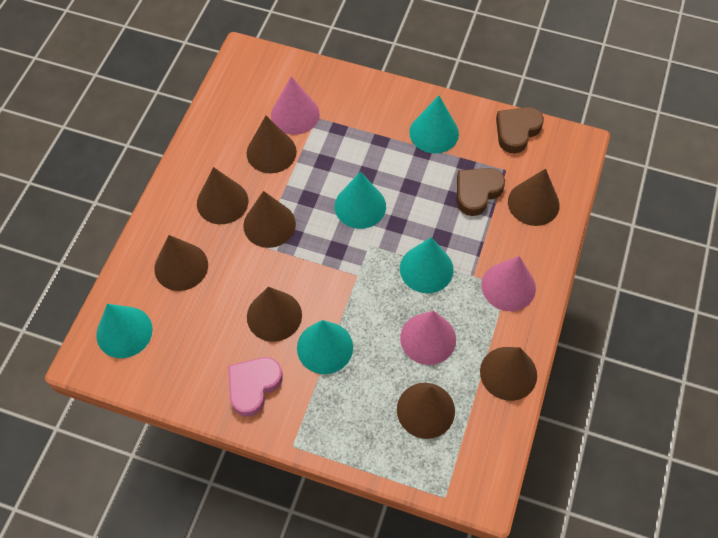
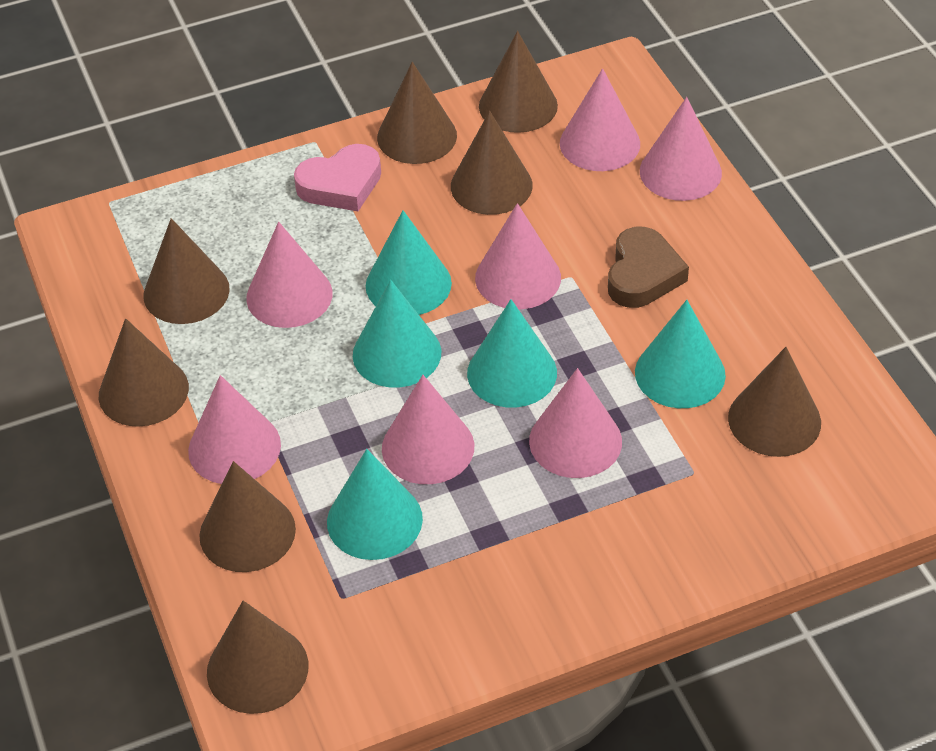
brown heart: 2 -> 1
pink cone: 3 -> 7

